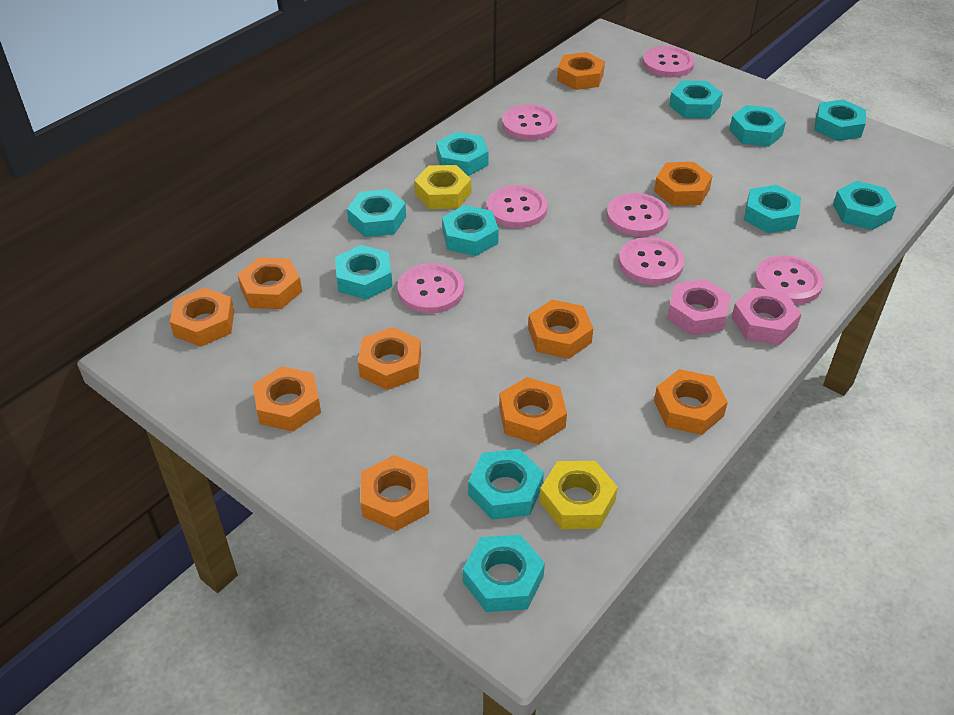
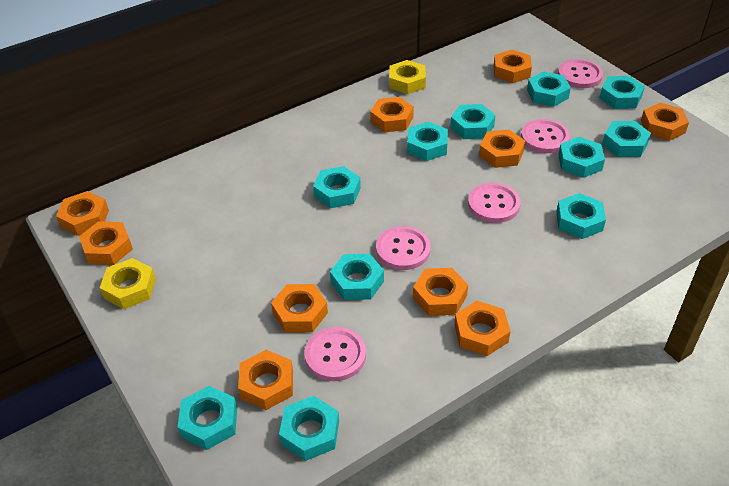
pink button: 7 -> 5
pink nut: 2 -> 0

